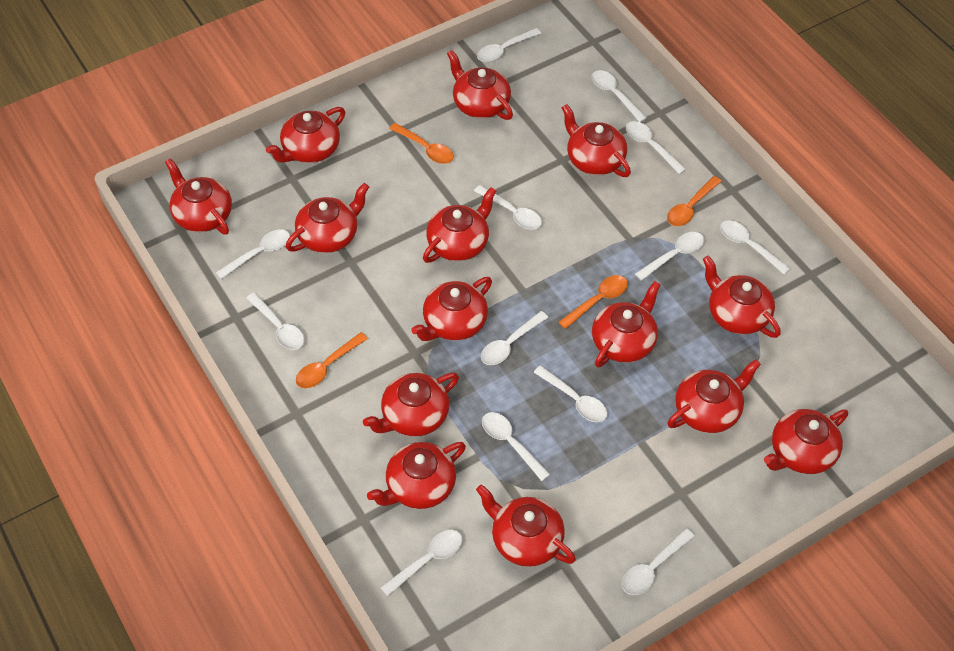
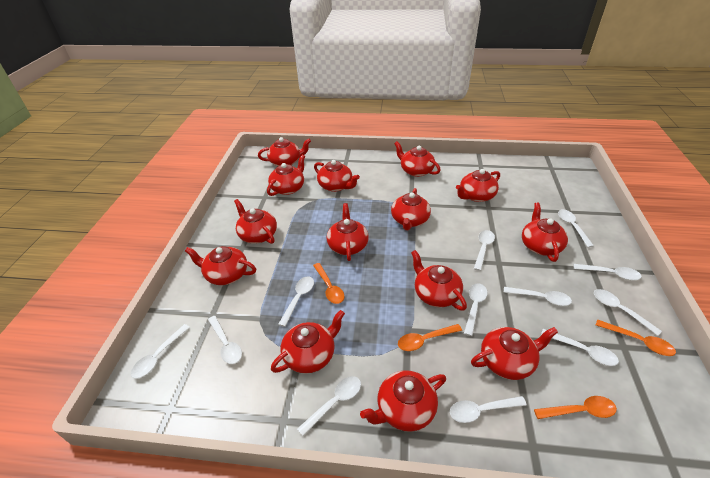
white spoon: 13 -> 12

